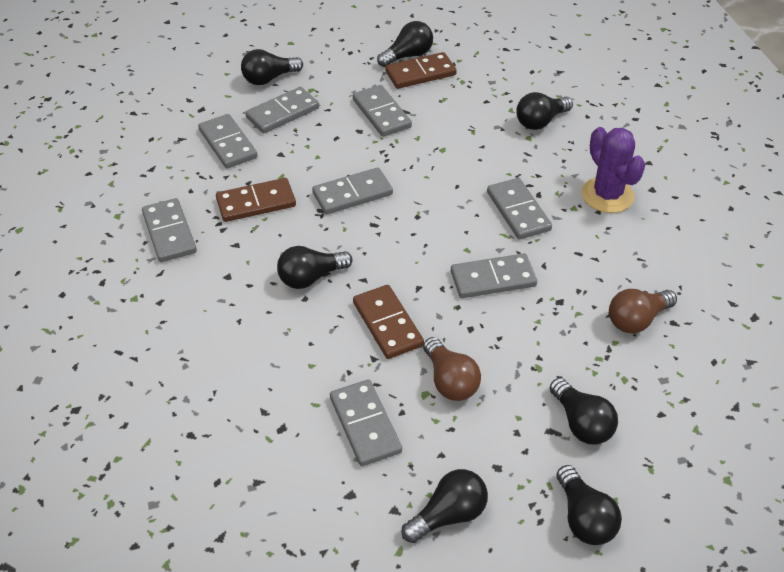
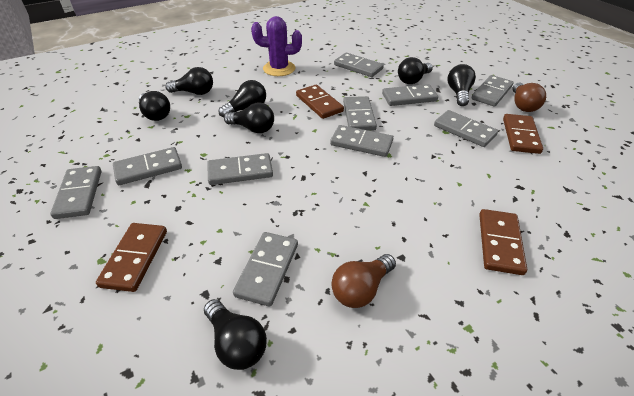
brown domino: 3 -> 4
grey domino: 8 -> 10

